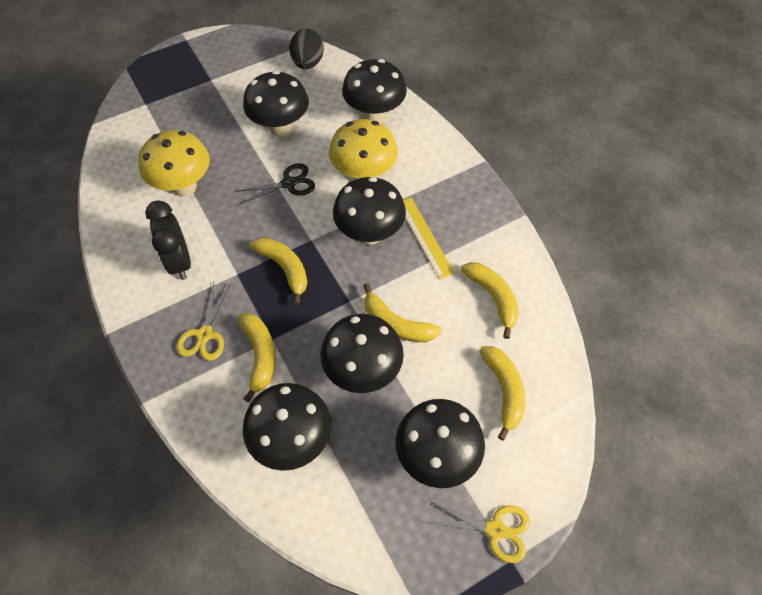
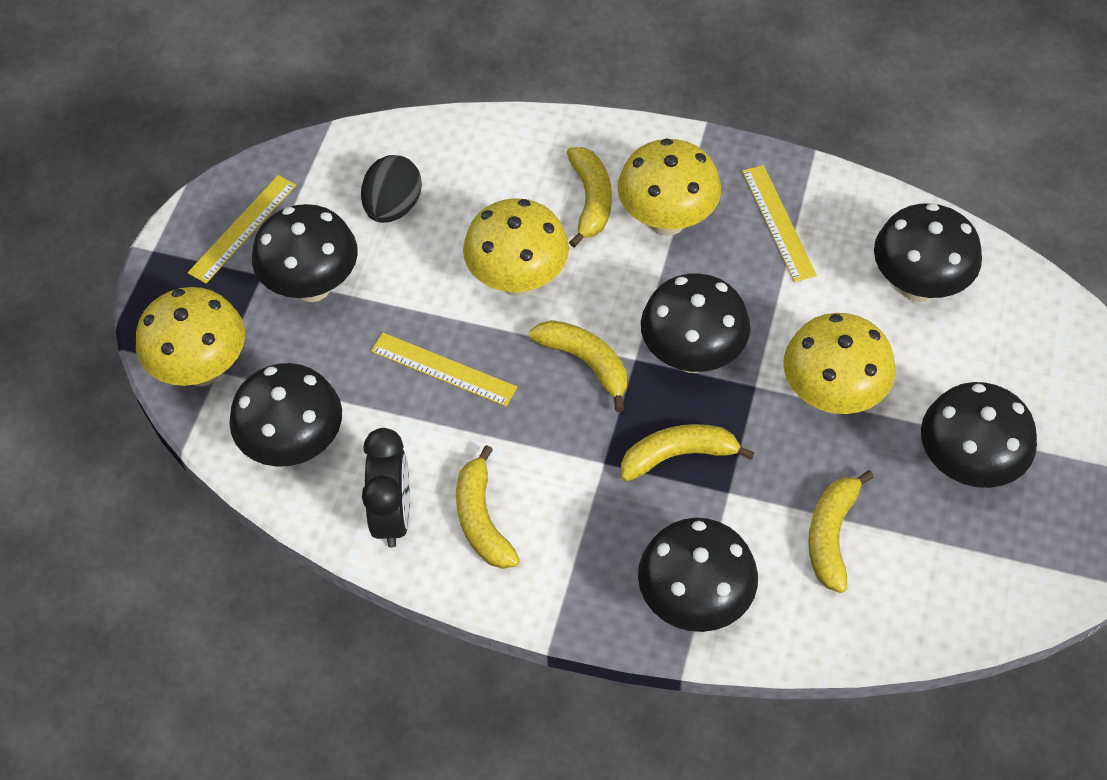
black scissors: 1 -> 0
yellow mushroom: 2 -> 4
yellow ruler: 1 -> 3
yellow scissors: 2 -> 0

